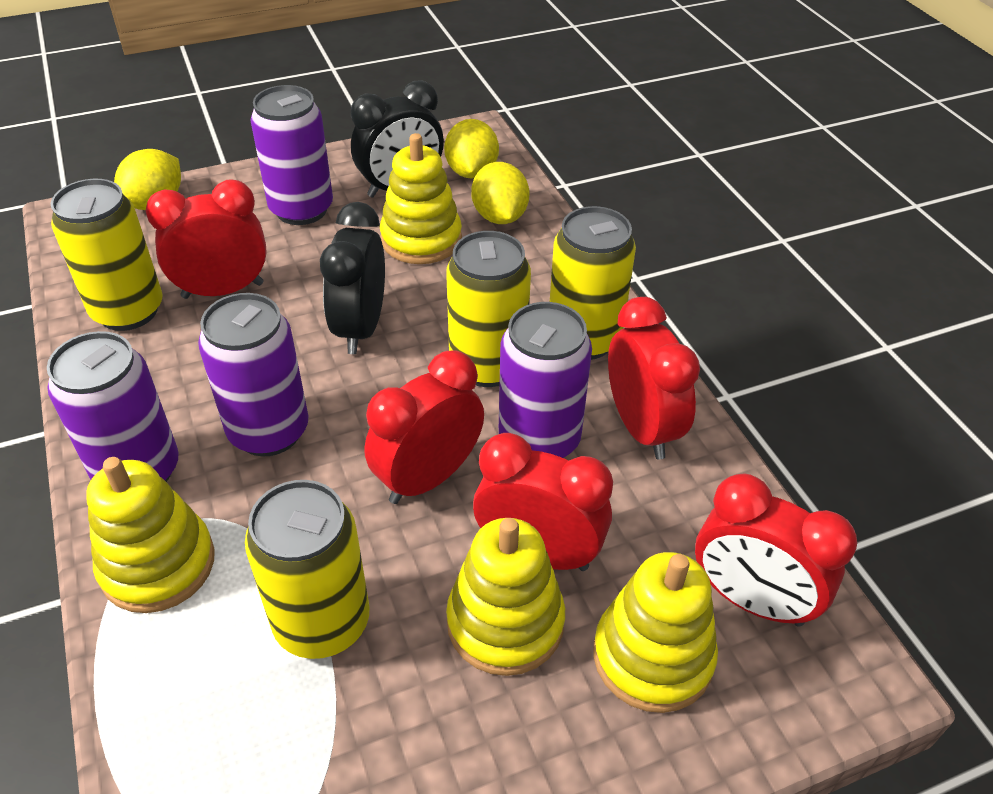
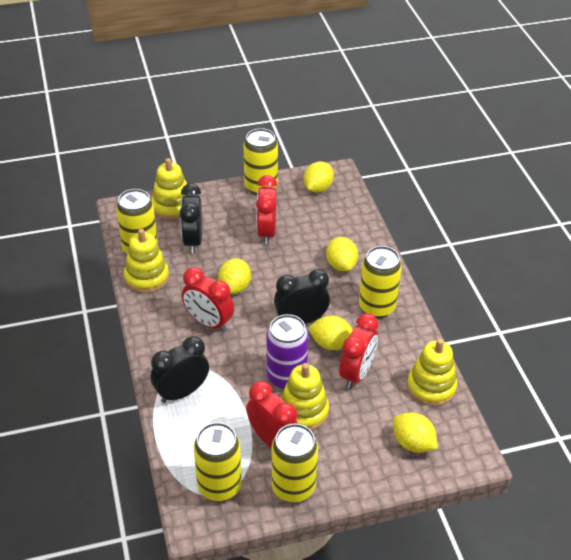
black clock: 2 -> 3
purple can: 4 -> 1
red clock: 5 -> 4
yellow can: 4 -> 5
yellow lemon: 3 -> 5

